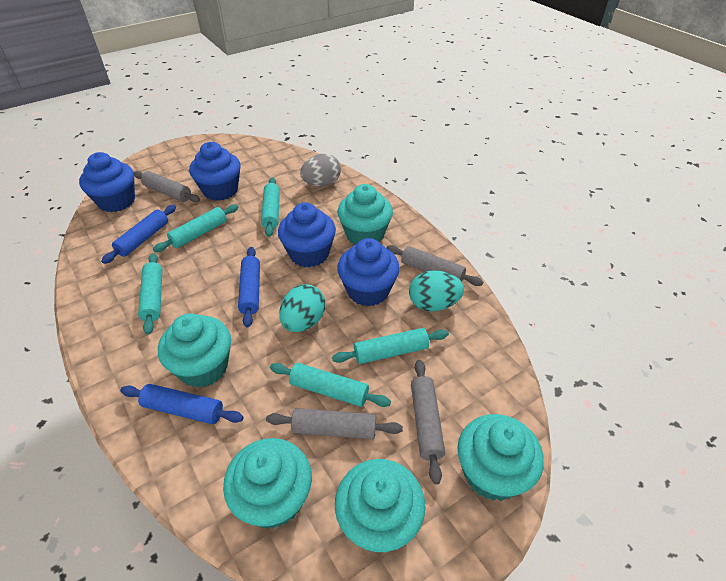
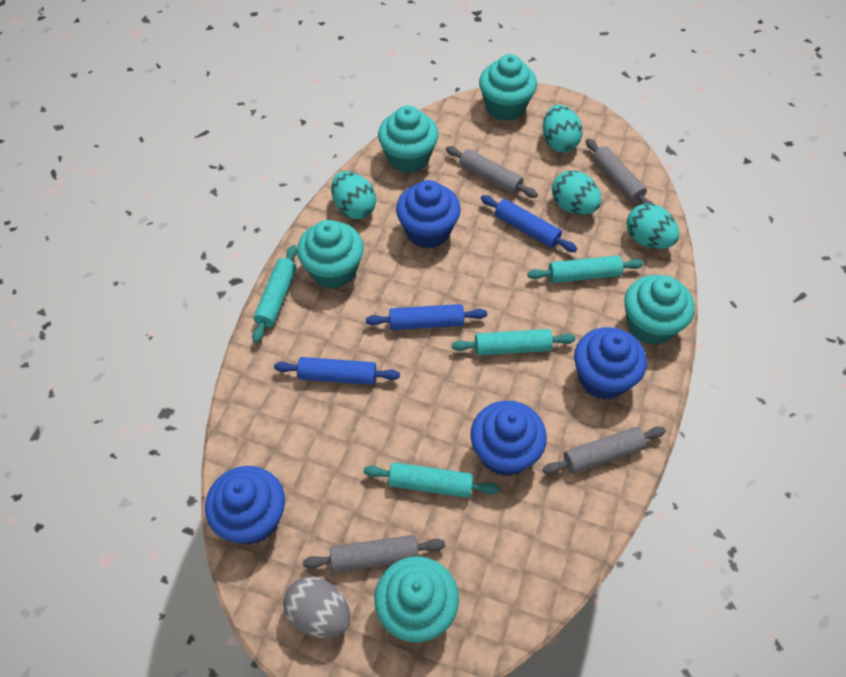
turquoise egg: 2 -> 4
turquoise rolling pin: 5 -> 4

